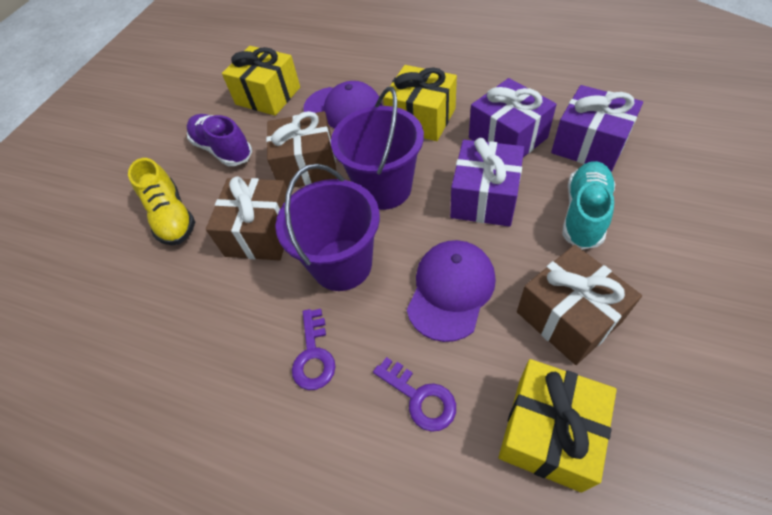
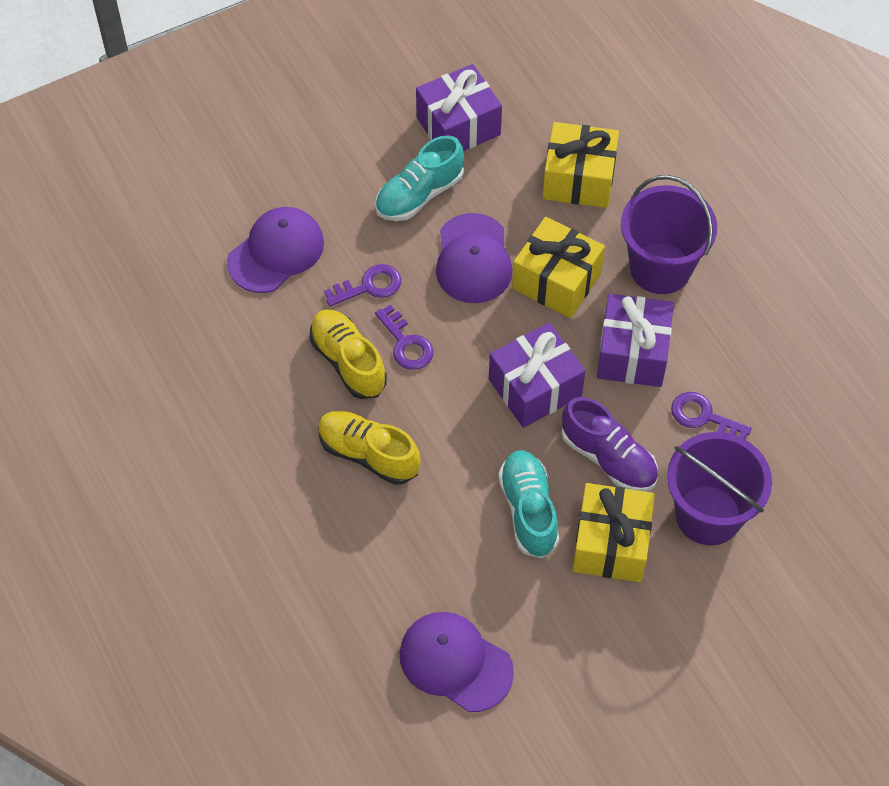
brown gift: 3 -> 0
purple cap: 2 -> 3
purple key: 2 -> 3
turquoise shoe: 1 -> 2
yellow shoe: 1 -> 2

